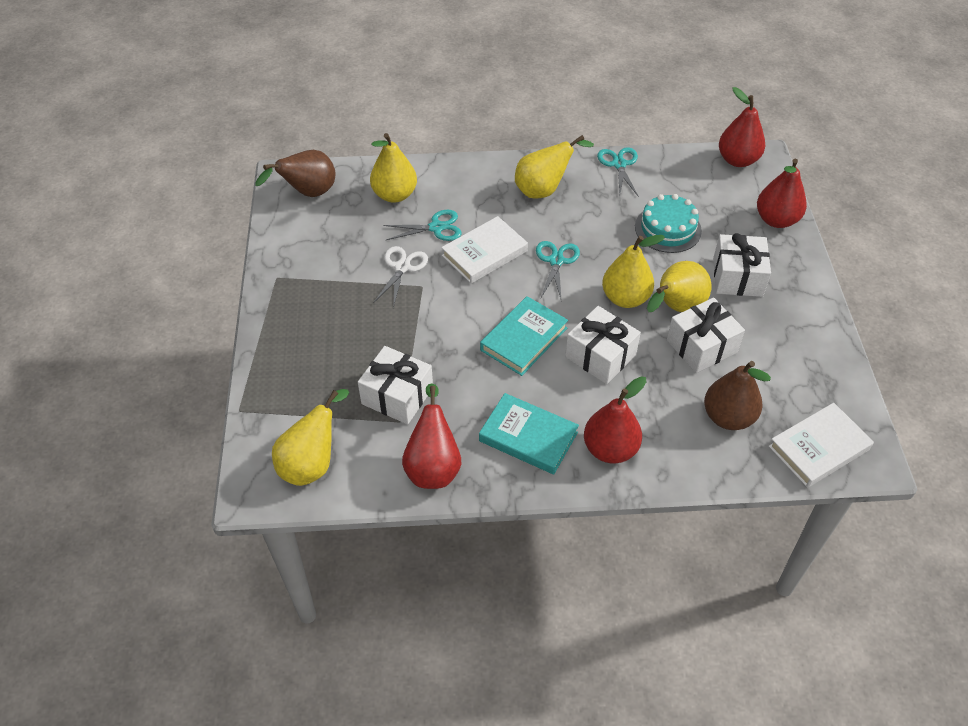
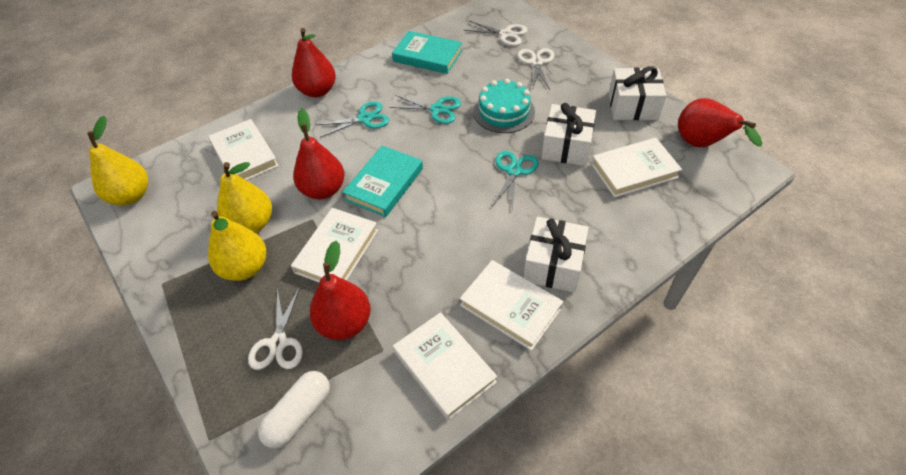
brown pear: 2 -> 0
white book: 2 -> 5
white capsule: 0 -> 1
white gift: 4 -> 3
white scissors: 1 -> 3
yellow pear: 5 -> 3

